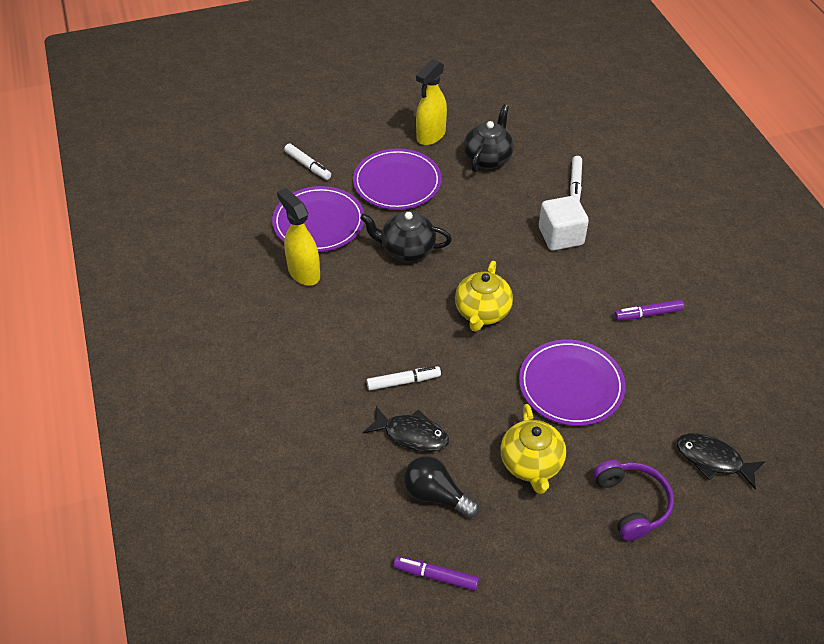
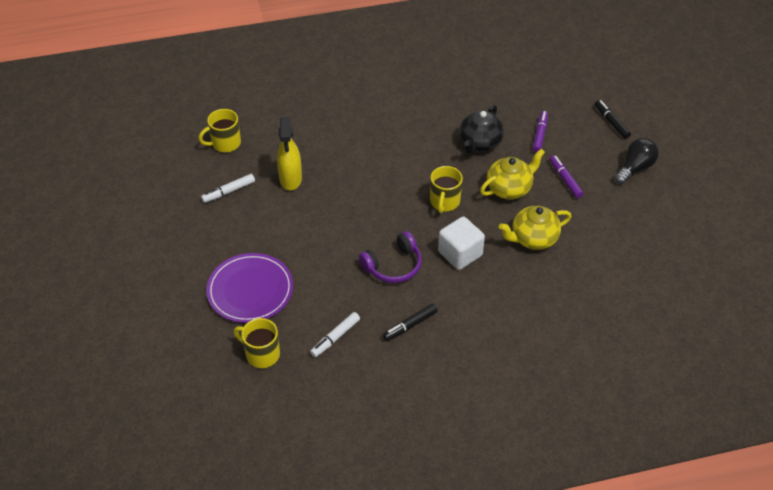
black fish: 2 -> 0
black marker: 0 -> 2
black teapot: 2 -> 1
purple plate: 3 -> 1
white marker: 3 -> 2
yellow mug: 0 -> 3
yellow spray bottle: 2 -> 1

